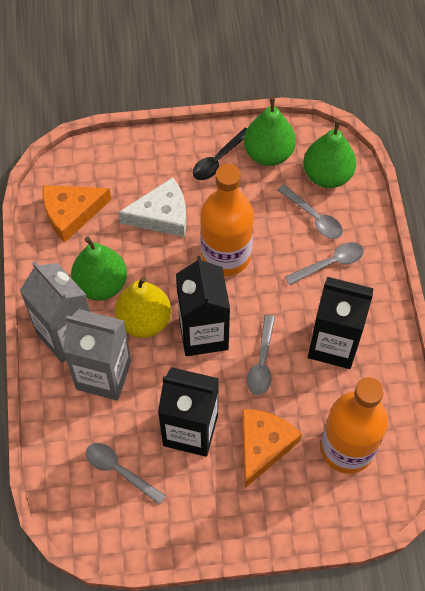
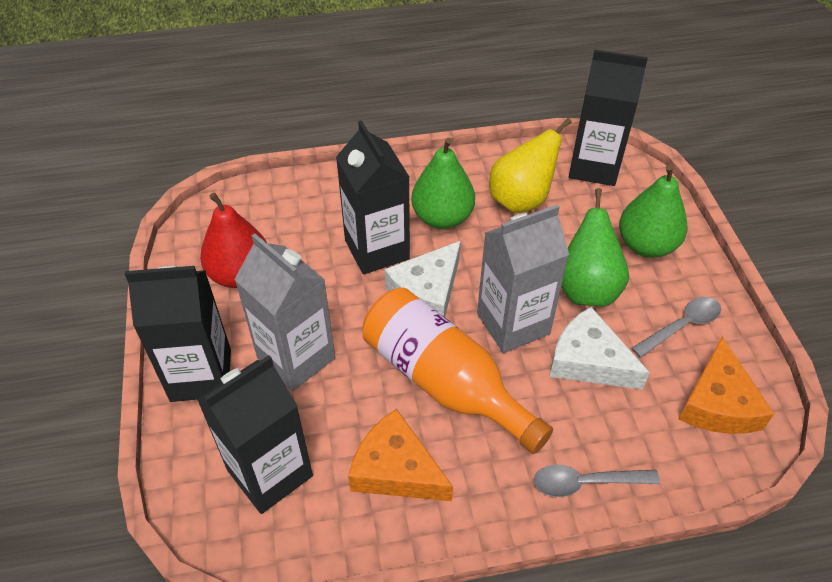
black carton: 3 -> 4
black spoon: 1 -> 0
grey spoon: 4 -> 2
orange bottle: 2 -> 1
red pear: 0 -> 1
white cheese: 1 -> 2

